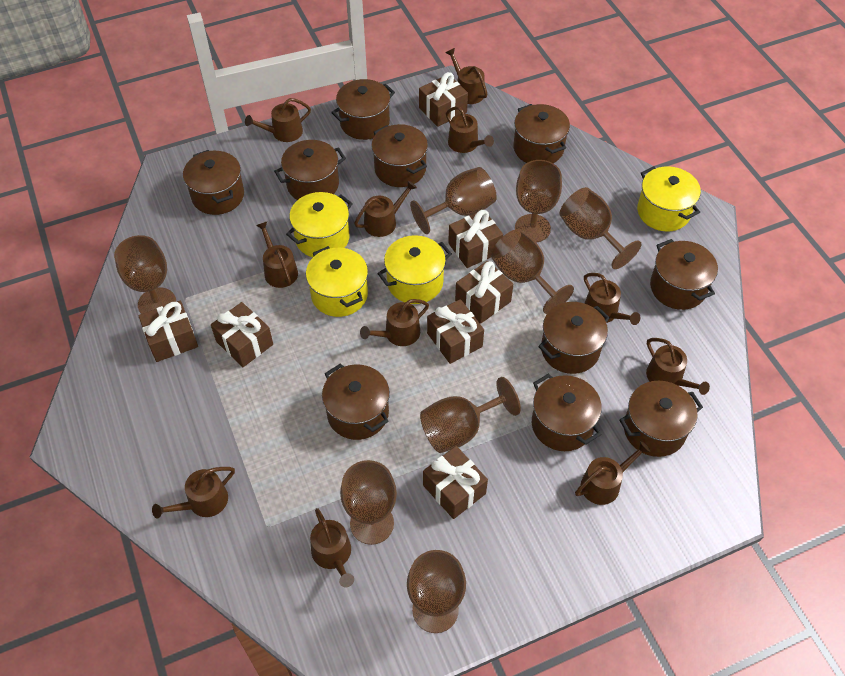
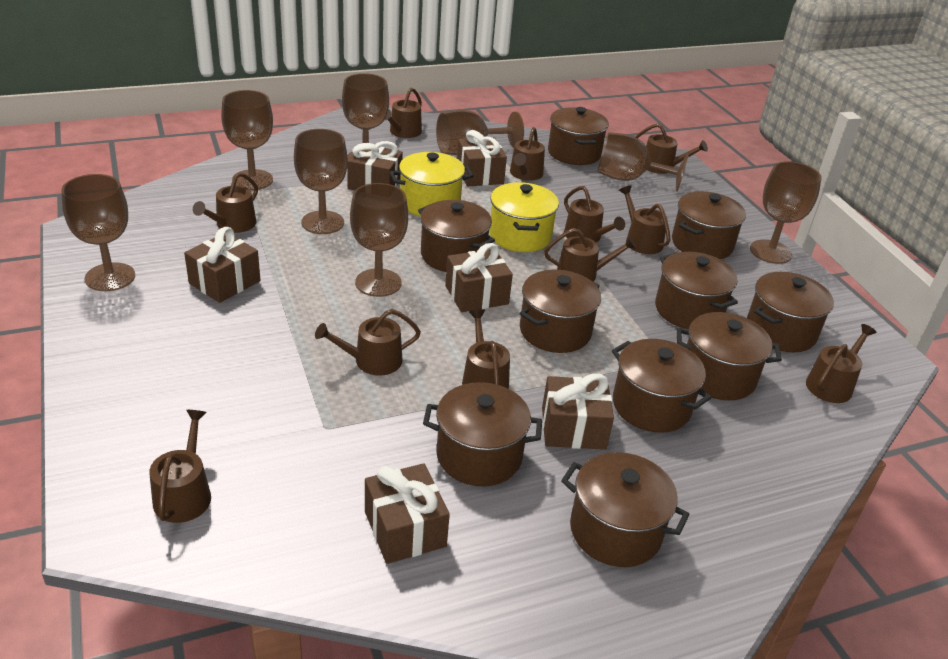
brown gift: 7 -> 6
yellow pot: 4 -> 2

